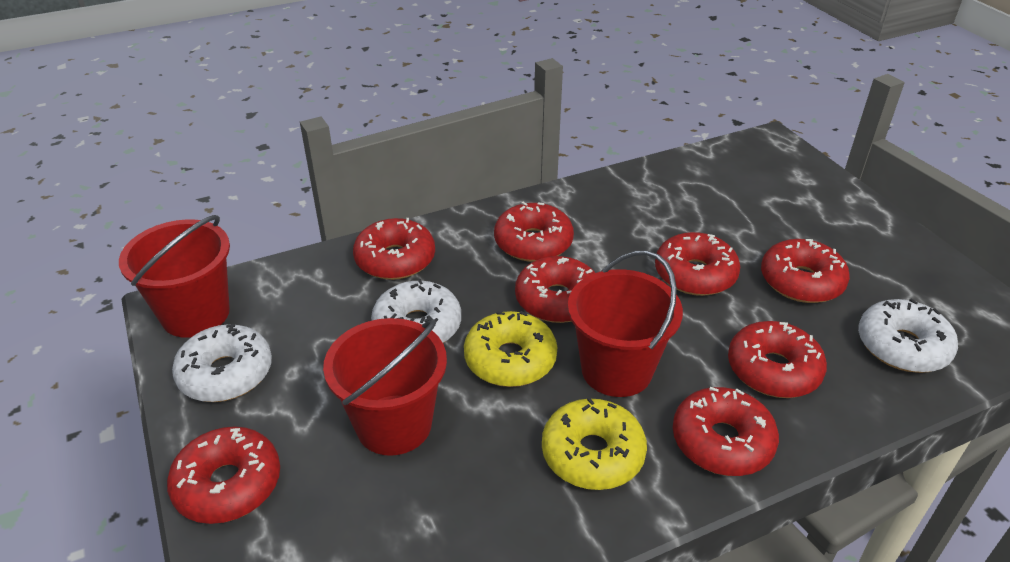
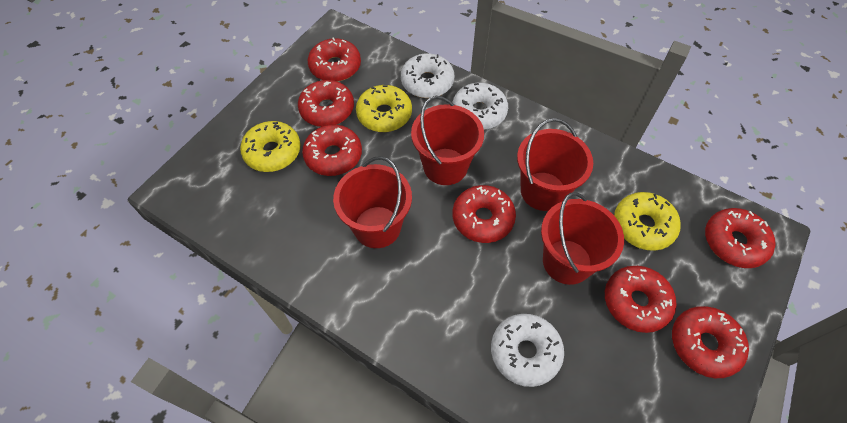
red bucket: 3 -> 4
red donut: 8 -> 7
yellow donut: 2 -> 3

